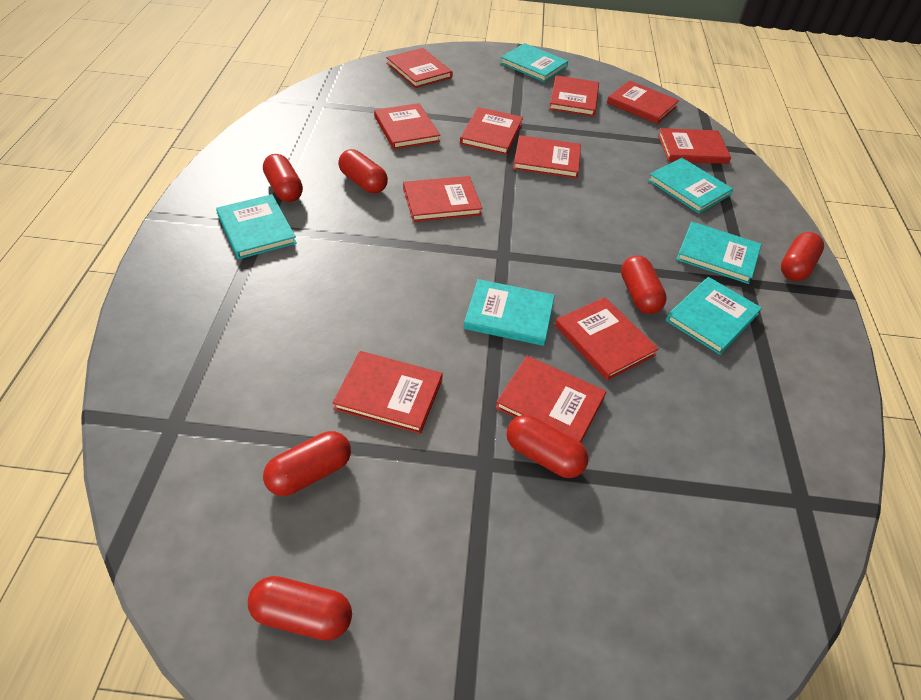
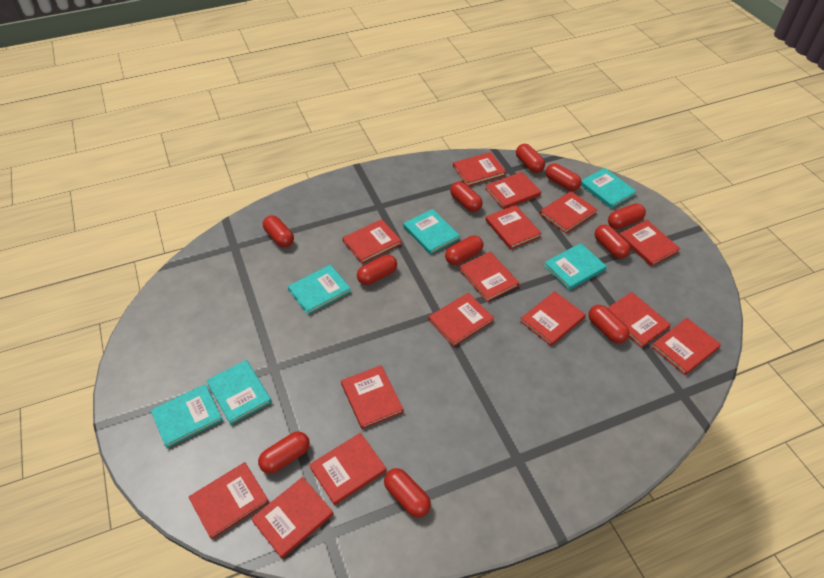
red book: 11 -> 15
red capsule: 7 -> 11

